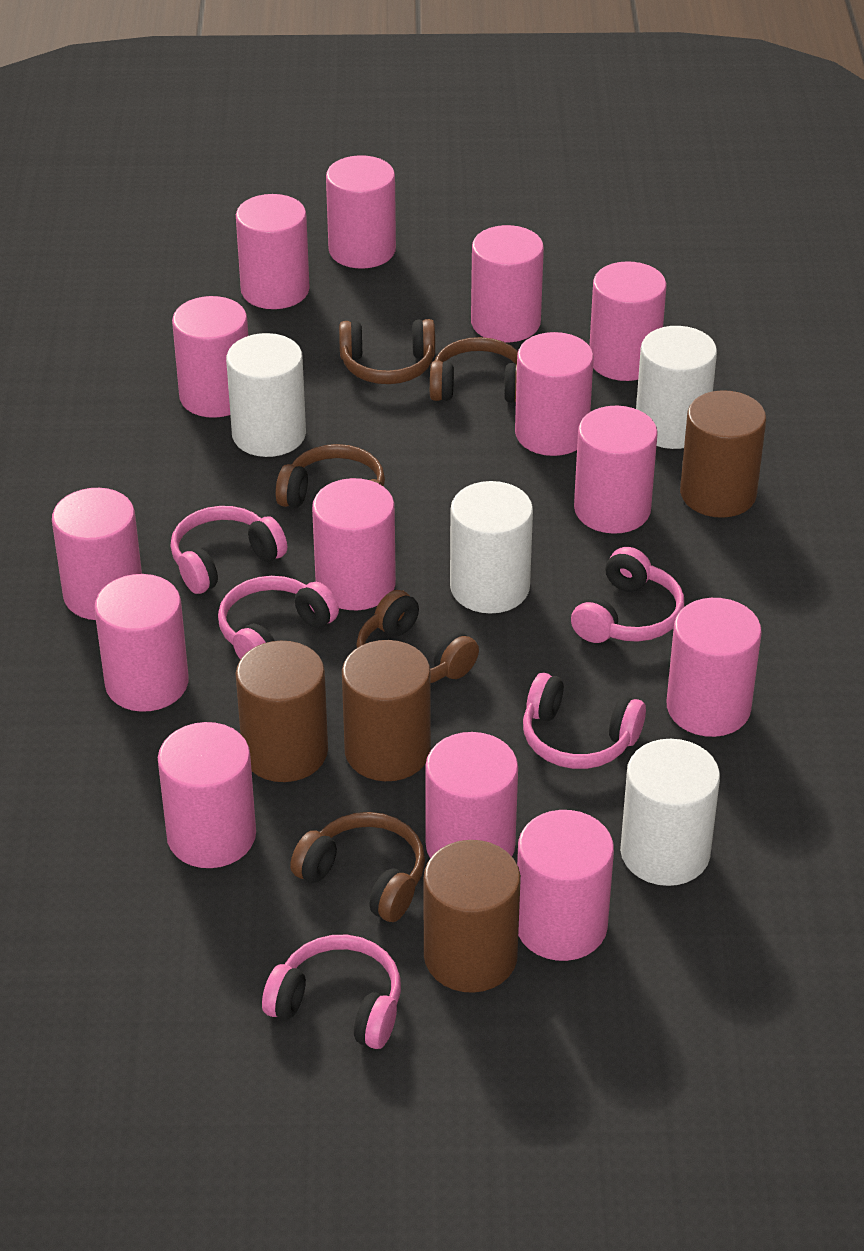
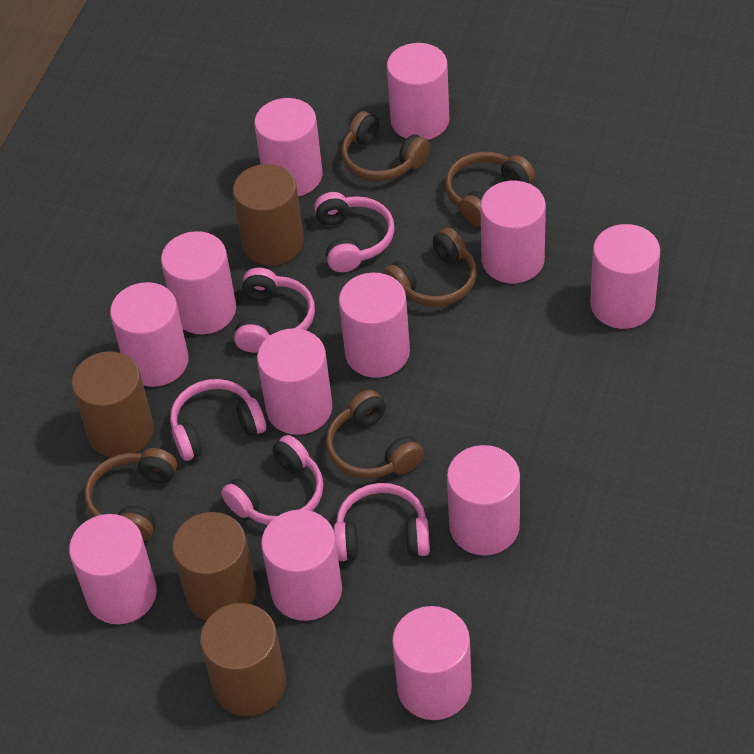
pink cylinder: 14 -> 12
white cylinder: 4 -> 0

